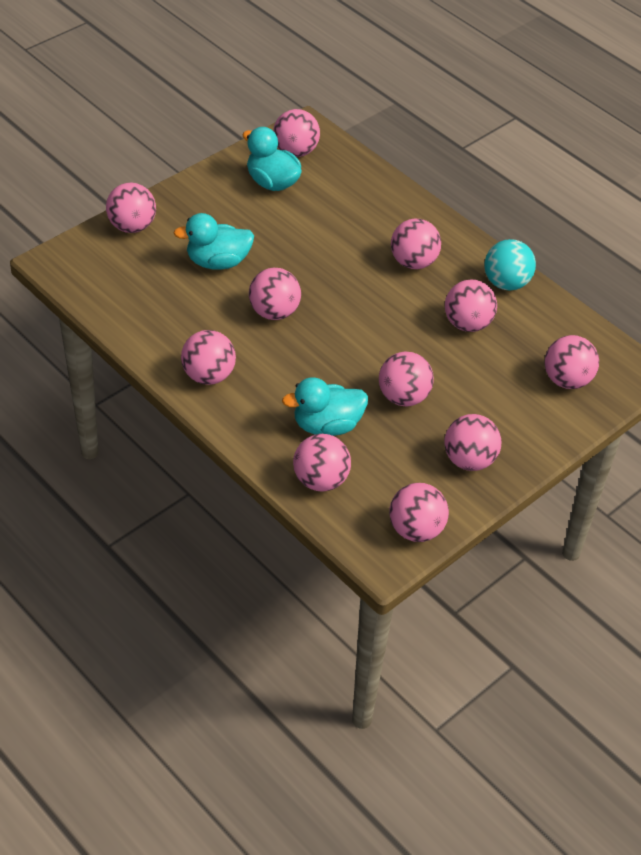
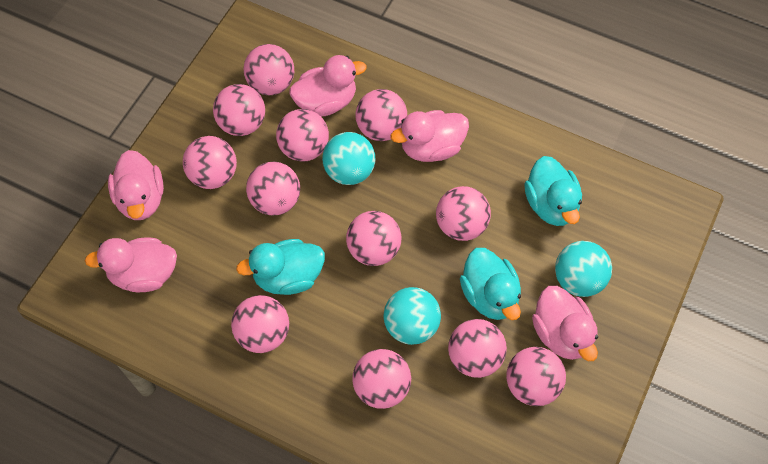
pink ball: 11 -> 12
pink duck: 0 -> 5
turquoise ball: 1 -> 3

